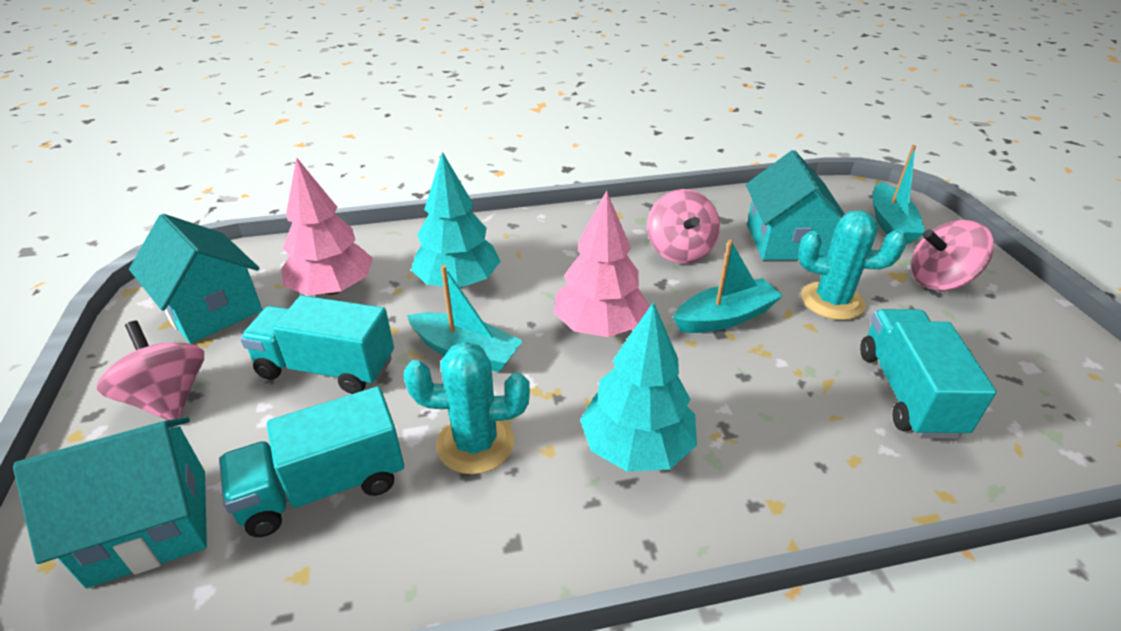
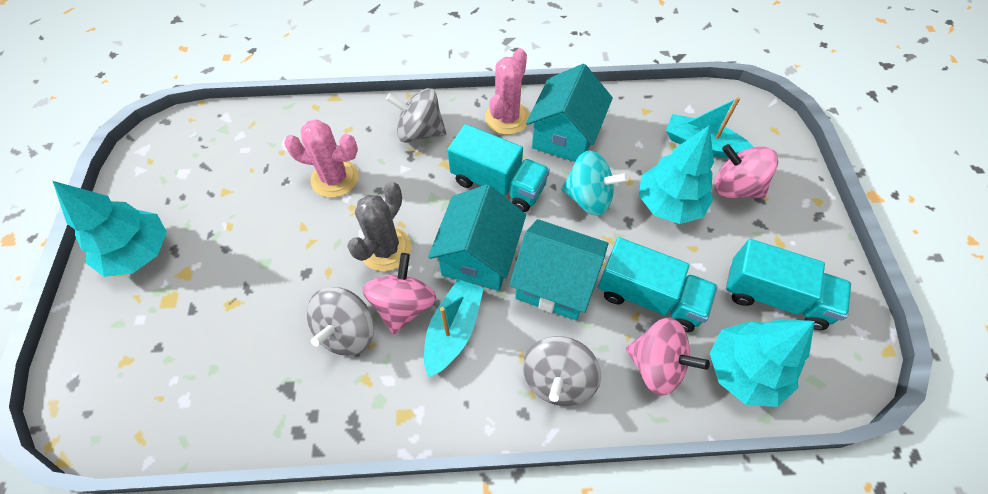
grey cactus: 0 -> 1
grey spinning top: 0 -> 3
pink cactus: 0 -> 2
pink tree: 2 -> 0
turquoise boat: 3 -> 2
turquoise cactus: 2 -> 0
turquoise spinning top: 0 -> 1
turquoise tree: 2 -> 3

